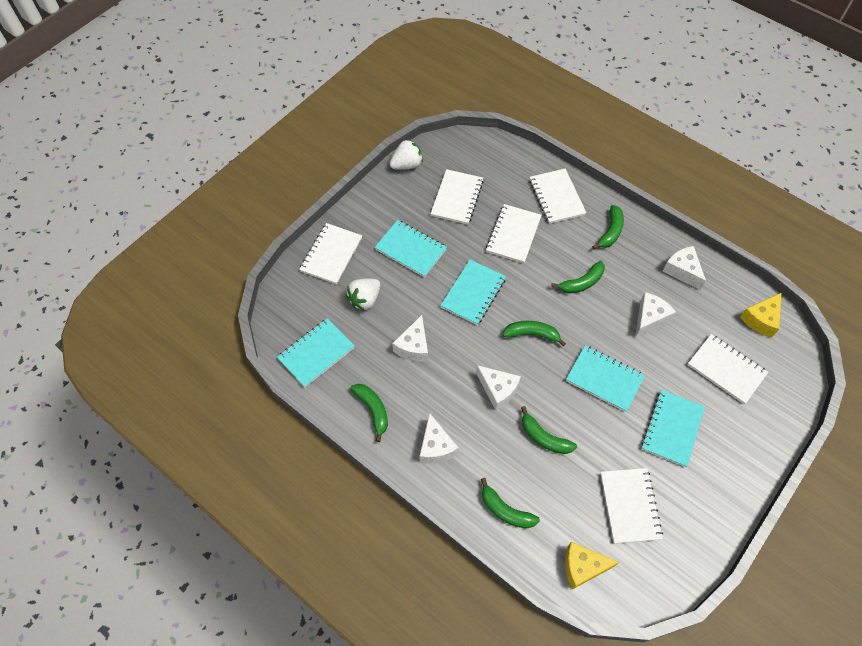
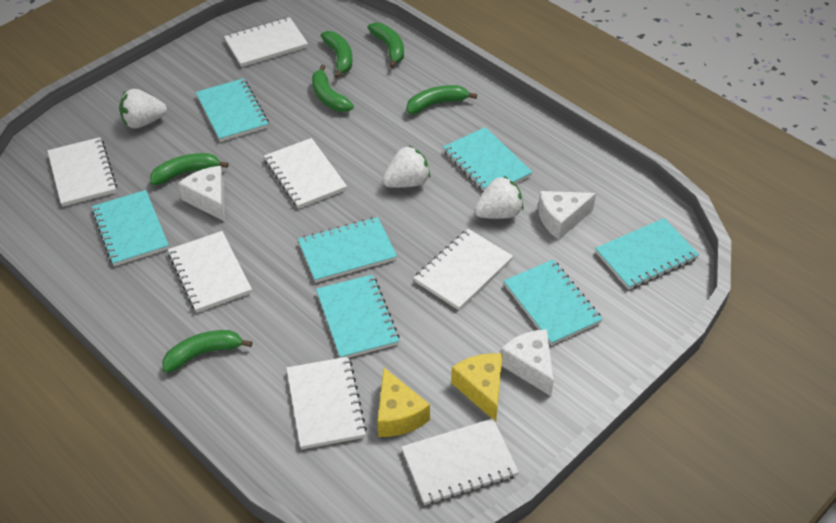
turquoise notebook: 5 -> 7
white cheese: 5 -> 3
white notebook: 6 -> 7
white strawberry: 2 -> 3

